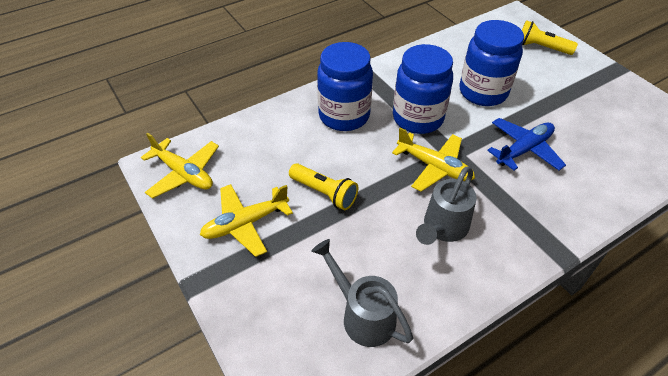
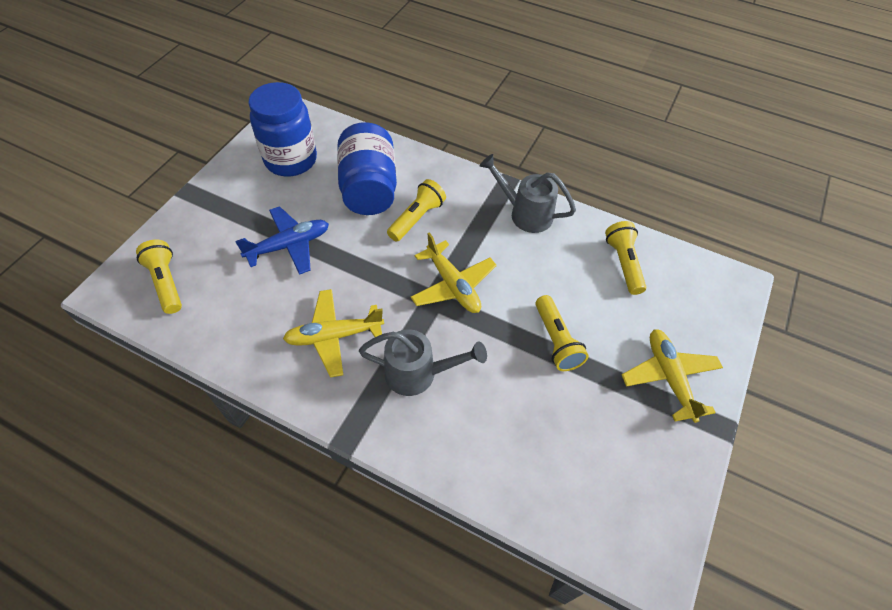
blue jar: 3 -> 2
yellow flashlight: 2 -> 4

